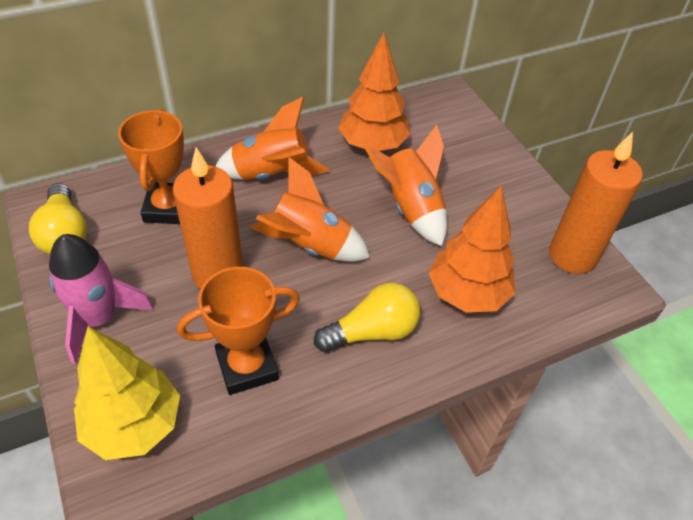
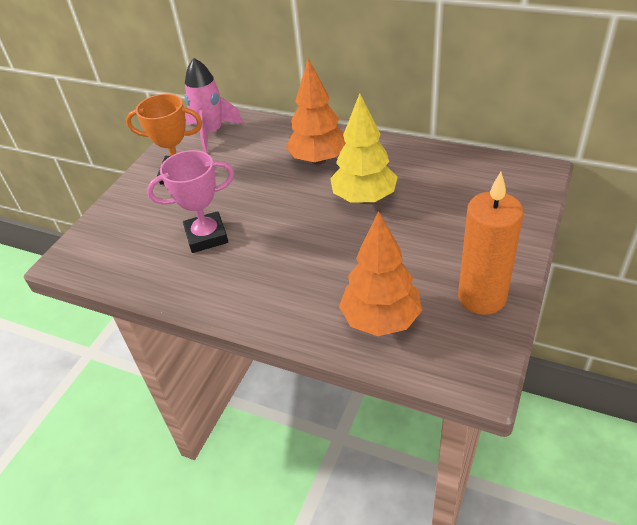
orange candle: 2 -> 1
orange rocket: 3 -> 0
orange trophy: 2 -> 1
pink trophy: 0 -> 1
yellow light bulb: 2 -> 0

